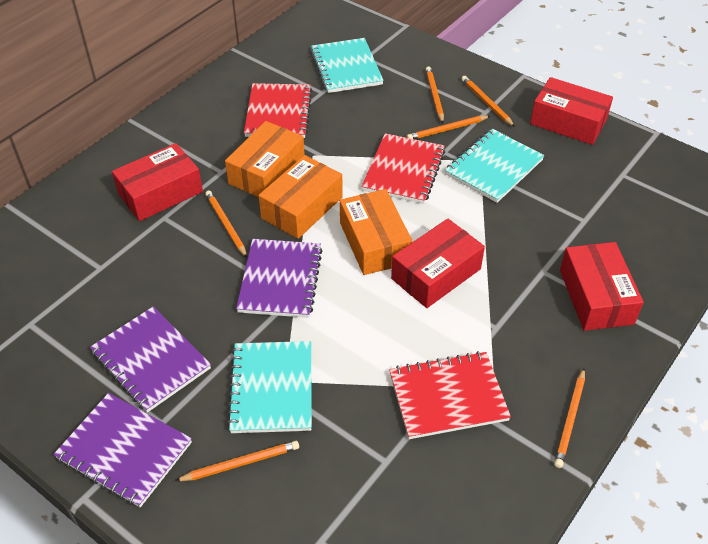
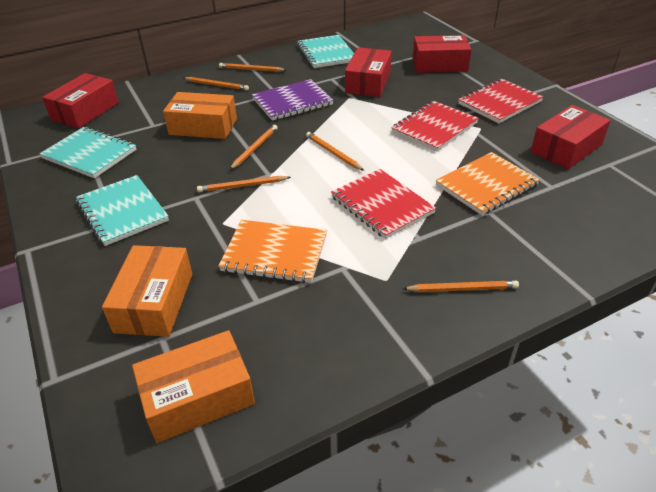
orange notebook: 0 -> 2
purple notebook: 3 -> 1

